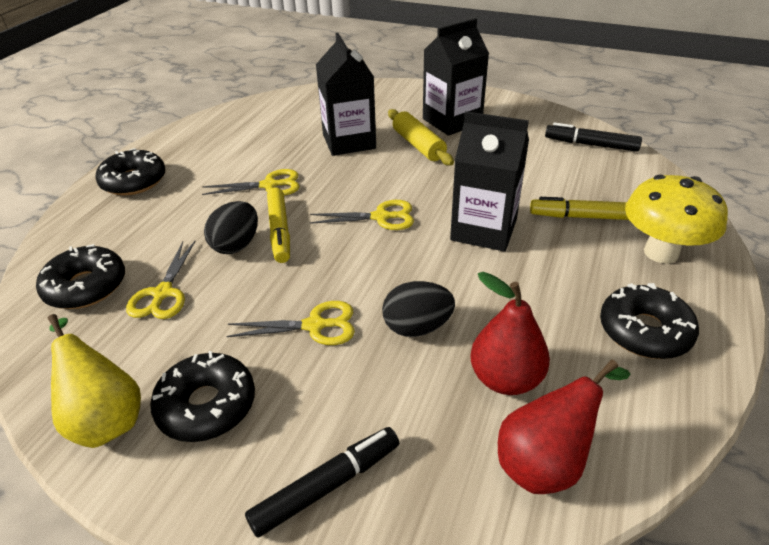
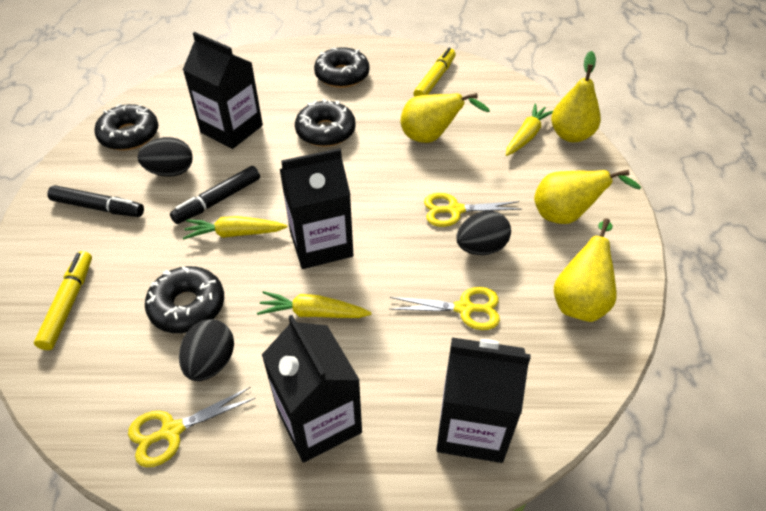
black carton: 3 -> 4
black egg: 2 -> 3
red pear: 2 -> 0
yellow carrot: 0 -> 3
yellow mushroom: 1 -> 0
yellow pear: 1 -> 4
yellow rolling pin: 1 -> 0
yellow scissors: 4 -> 3

